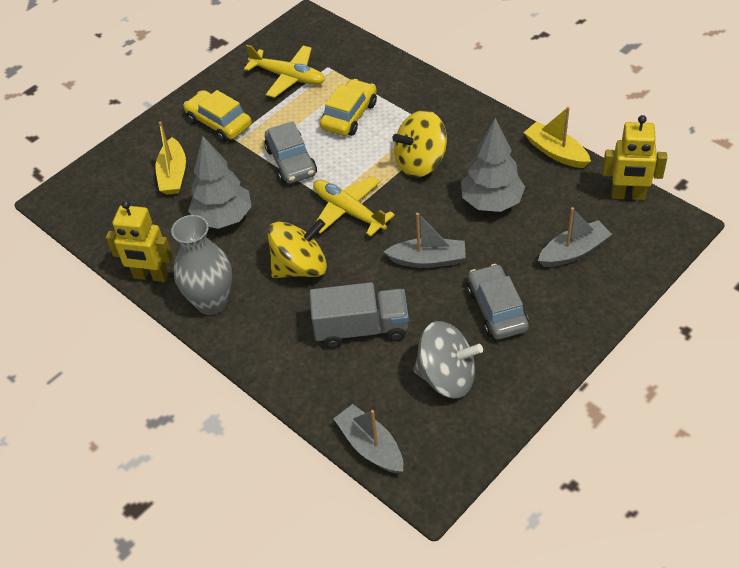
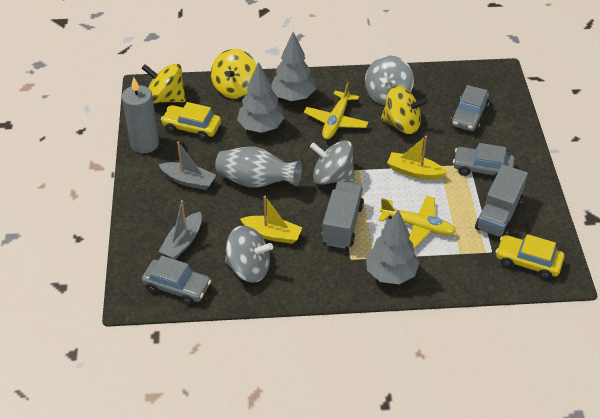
grey boat: 3 -> 2
grey candle: 0 -> 1
grey car: 2 -> 3
grey spinning top: 1 -> 3
grey tree: 2 -> 3
grey truck: 1 -> 2
yellow robot: 2 -> 0
yellow spinning top: 2 -> 3

